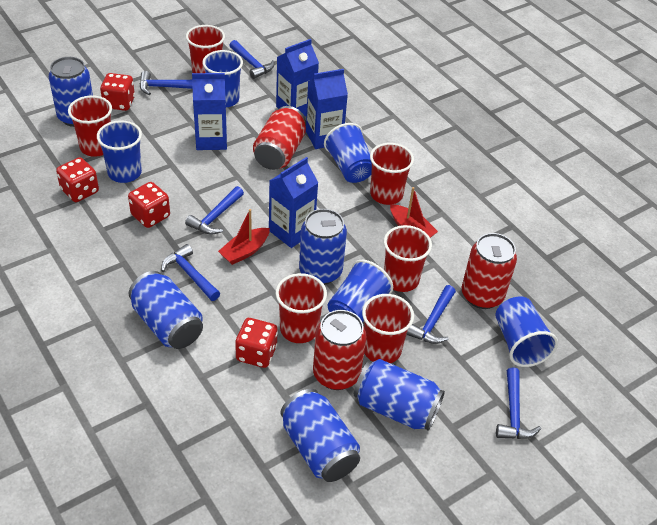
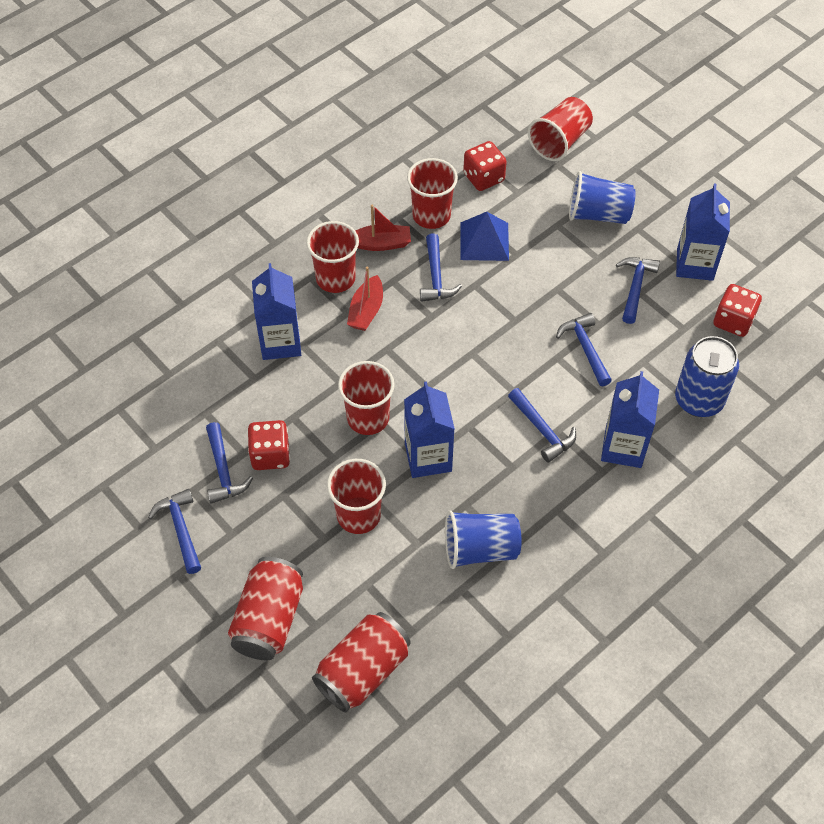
blue can: 5 -> 1
blue cup: 5 -> 2
blue pyramid: 0 -> 1
red can: 3 -> 2
red cup: 6 -> 5
red dice: 4 -> 3

